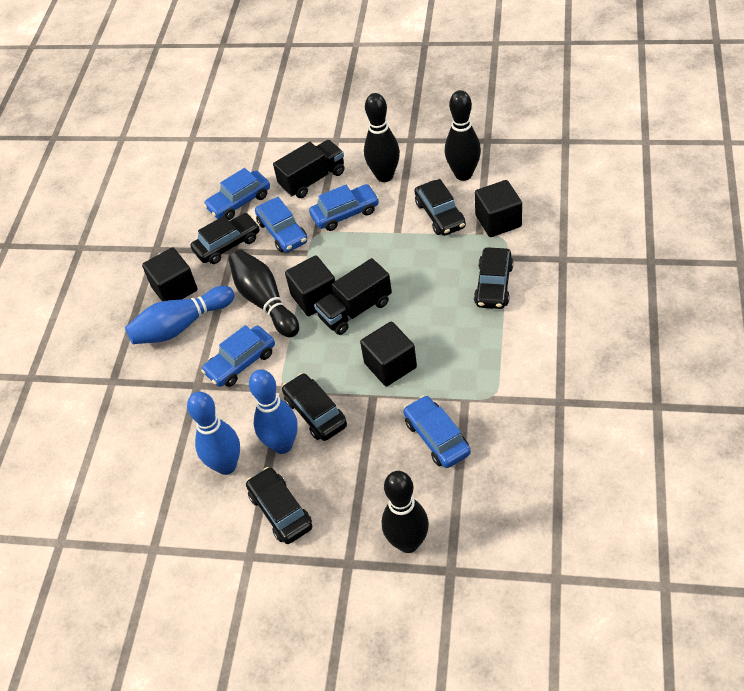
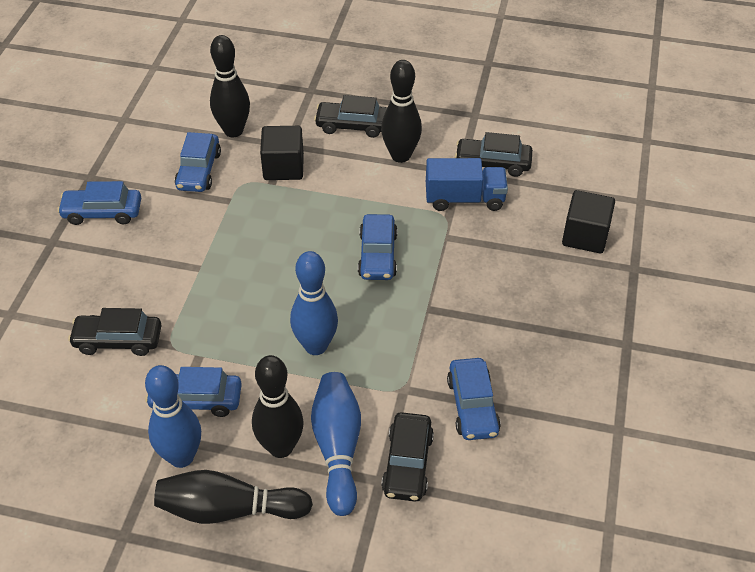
black car: 5 -> 4
black cube: 4 -> 2
black truck: 2 -> 0
blue truck: 0 -> 1

